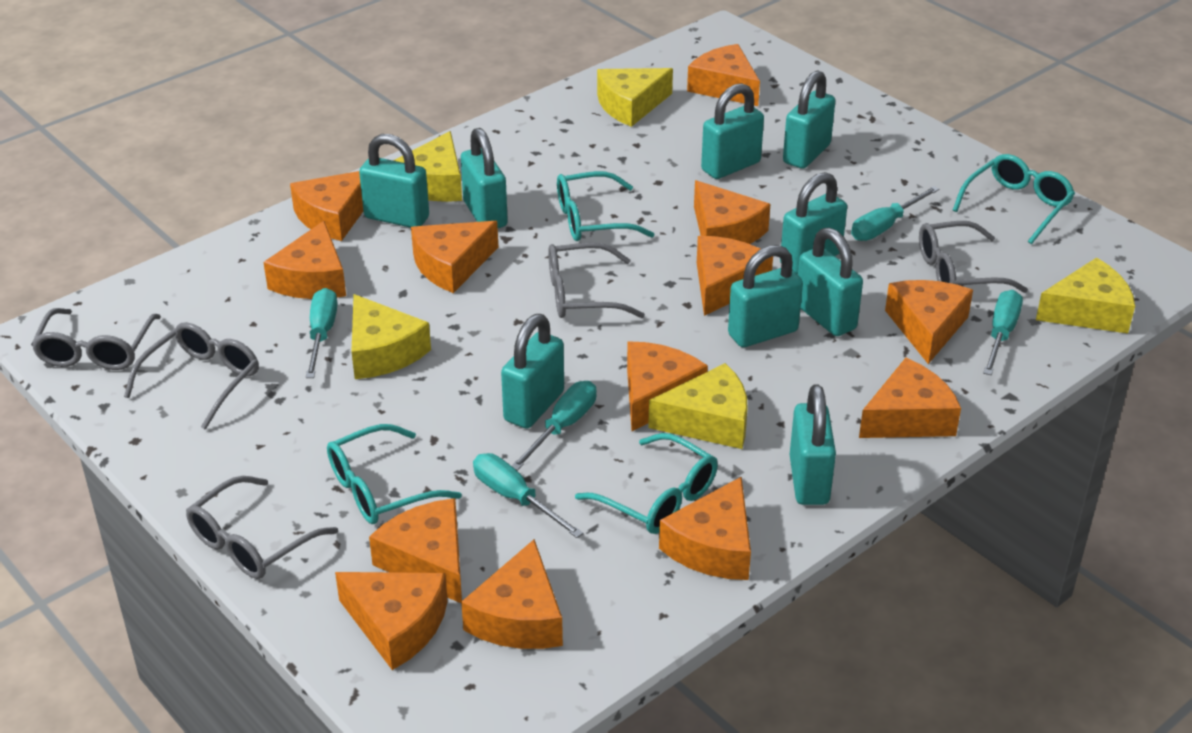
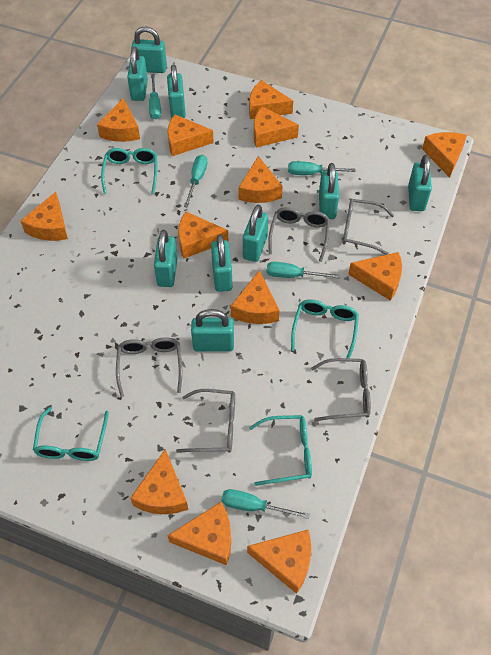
yellow cheese: 5 -> 0

